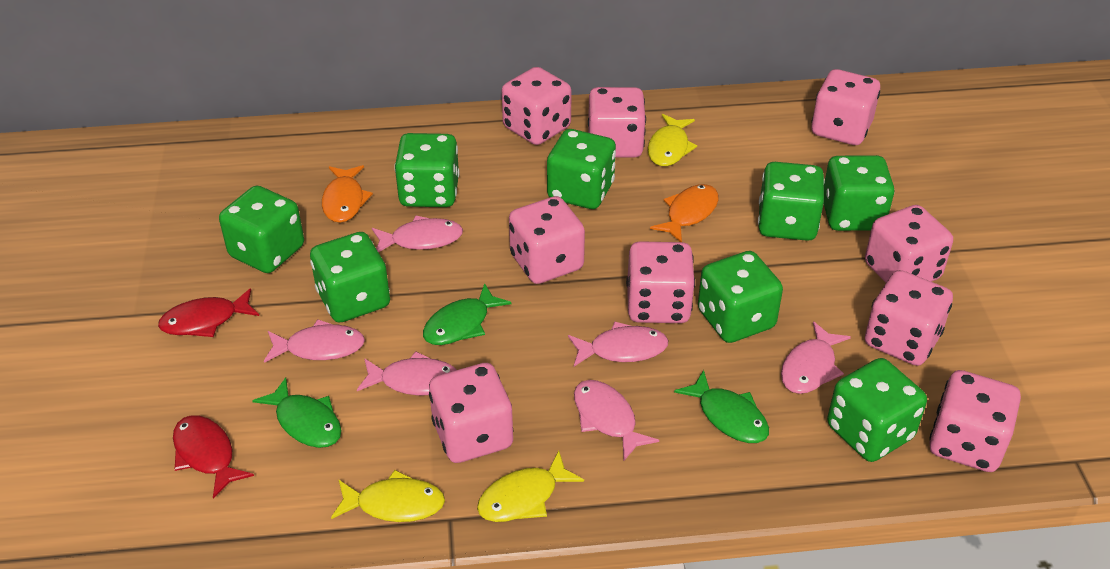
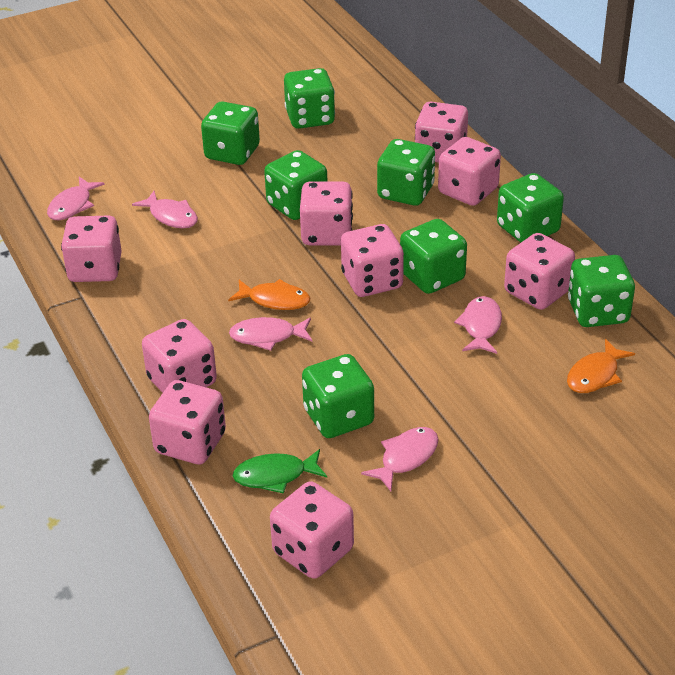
green fish: 3 -> 1
pink fish: 6 -> 5
red fish: 2 -> 0
yellow fish: 3 -> 0

